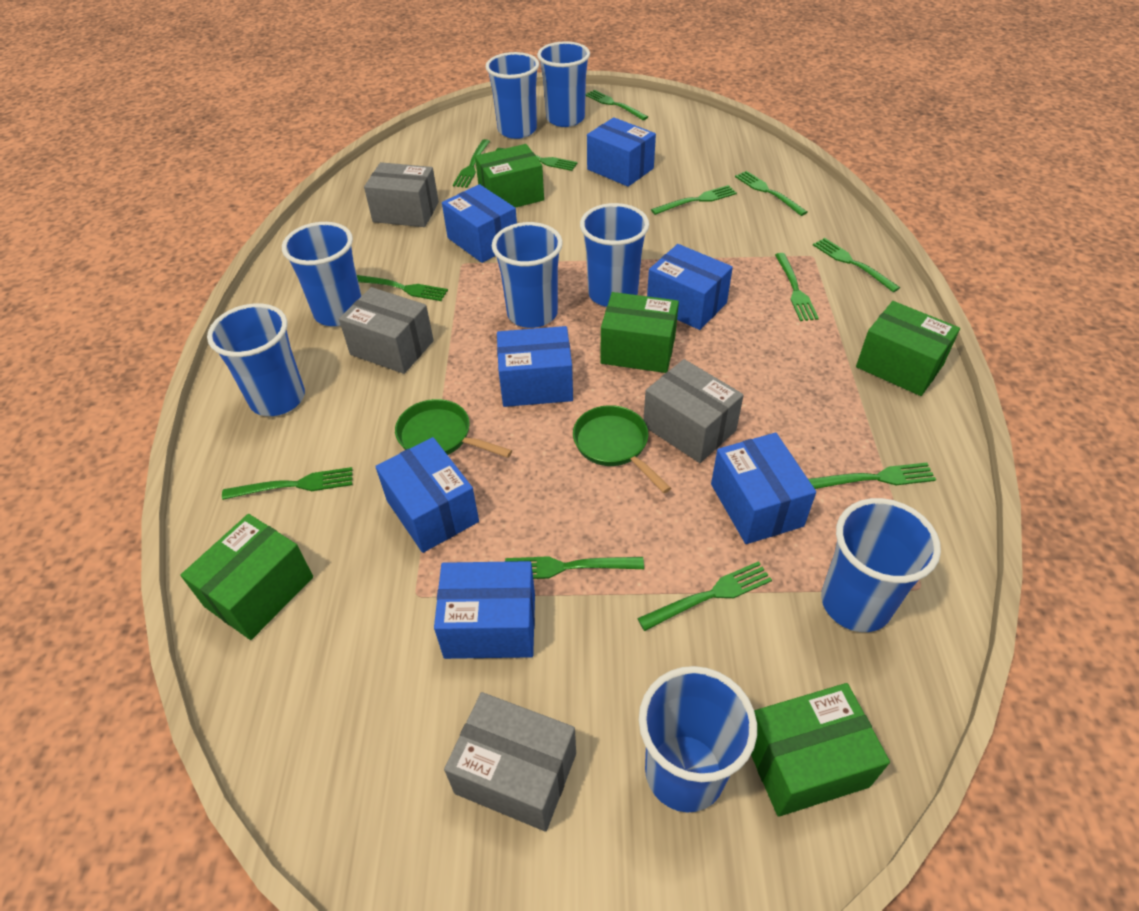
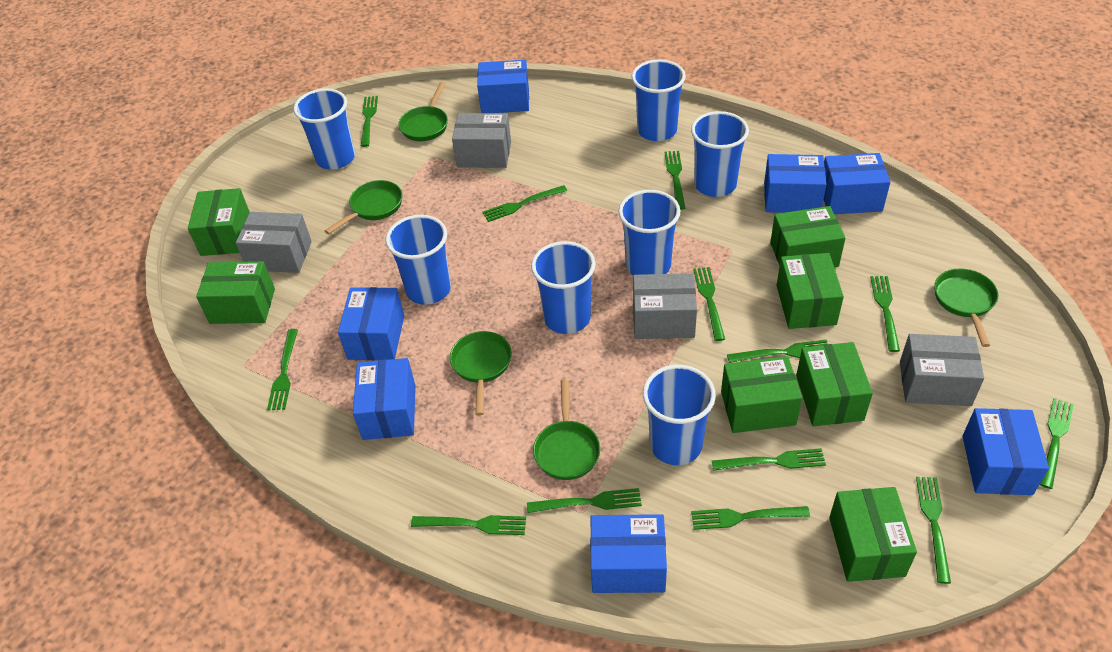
blue cup: 8 -> 7
green box: 5 -> 7
green fork: 12 -> 13
green pan: 2 -> 5

